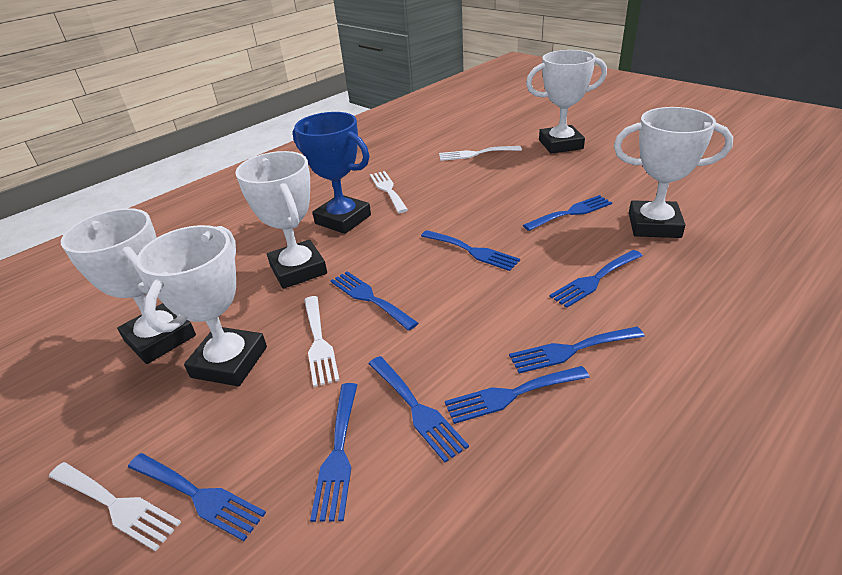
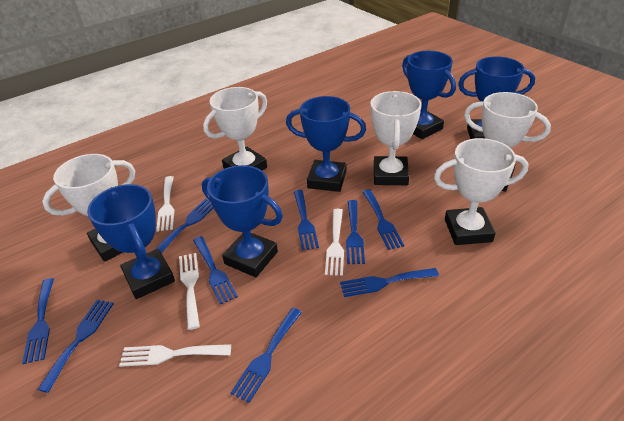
blue trophy: 1 -> 5

